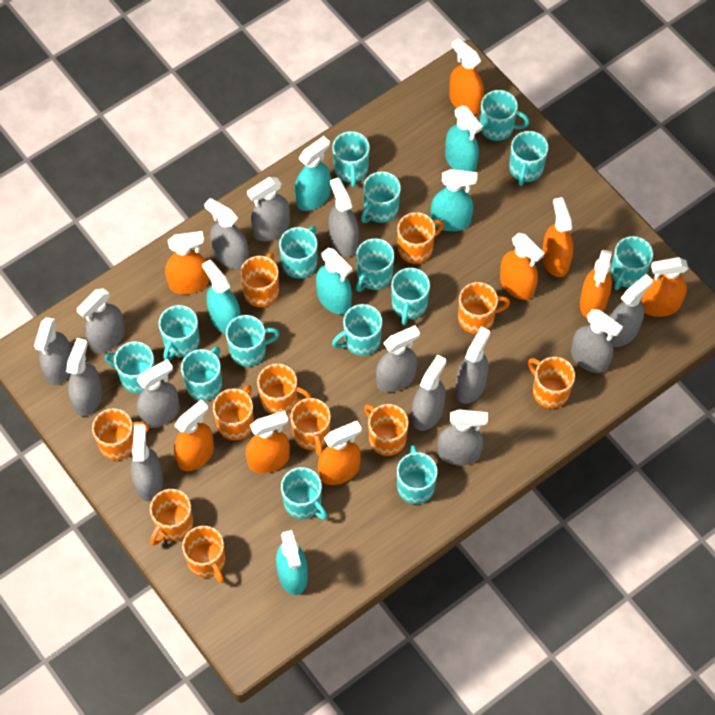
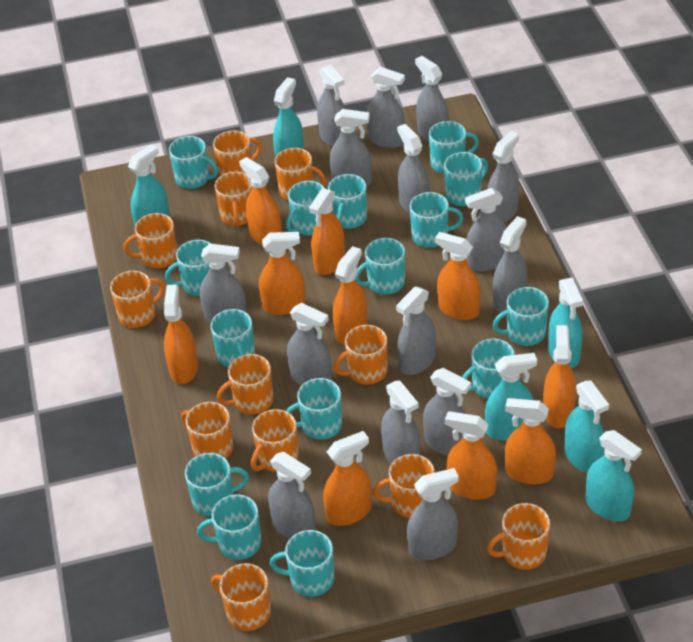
grey spray bottle: 14 -> 15
orange mug: 11 -> 12
orange spray bottle: 9 -> 10

